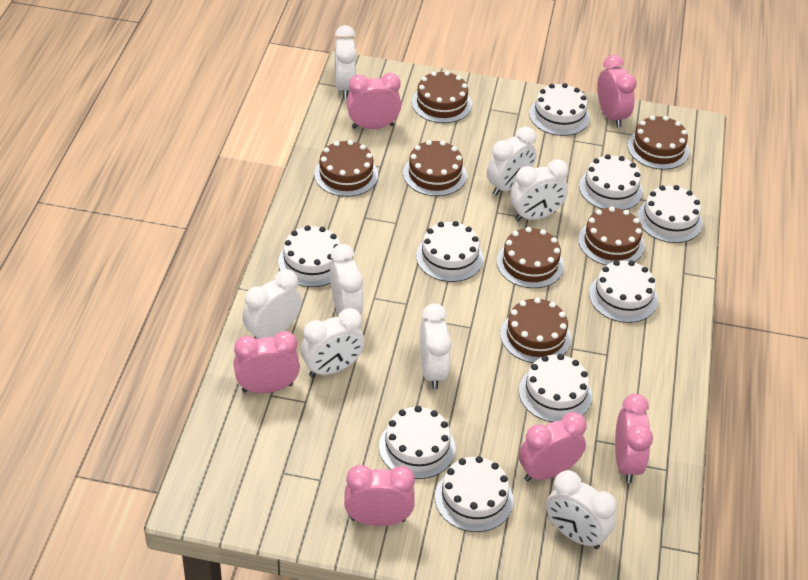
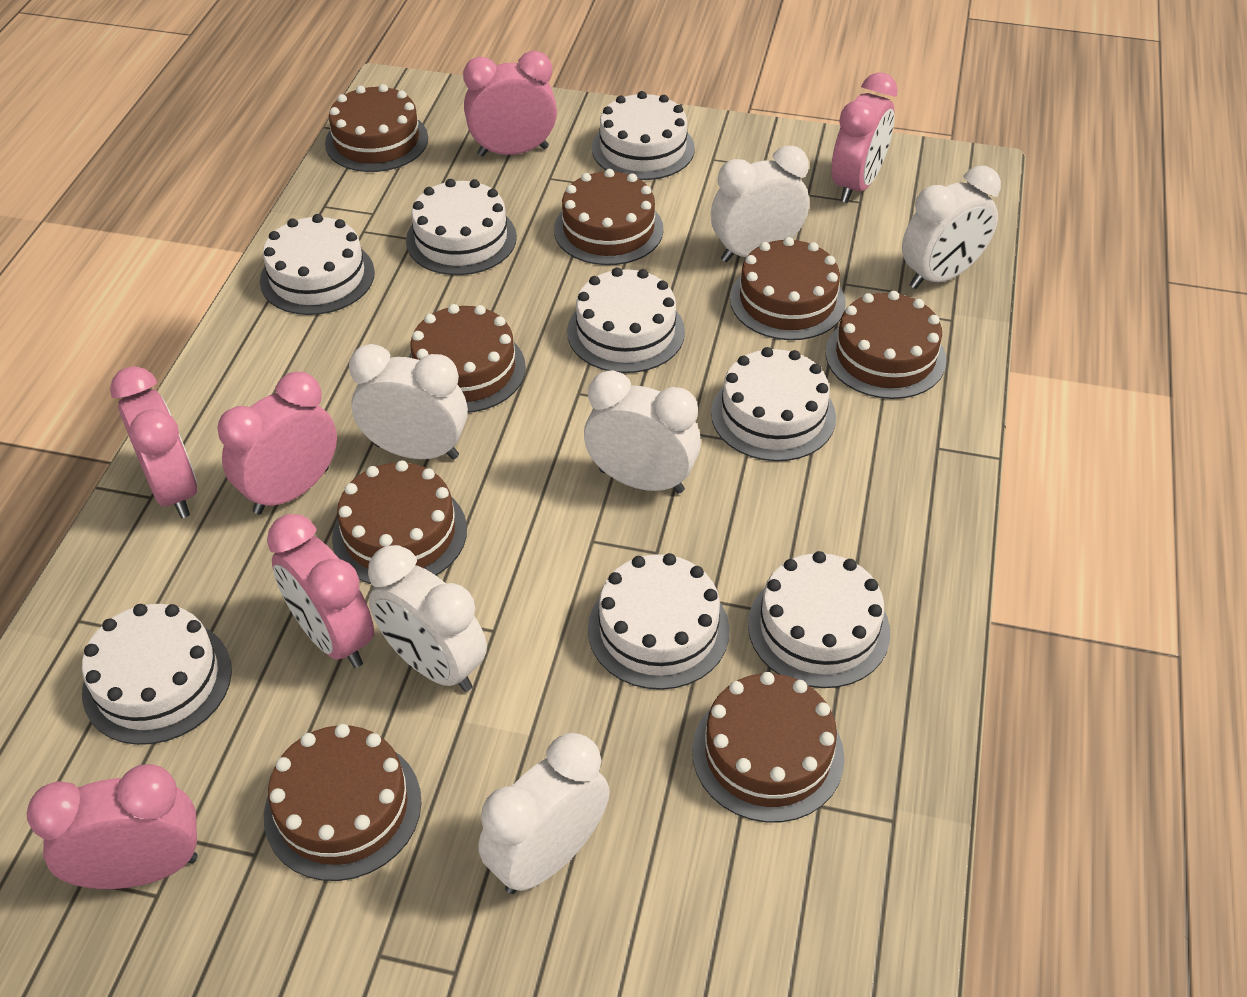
brown cake: 7 -> 8
white cake: 9 -> 8
white clock: 8 -> 6

